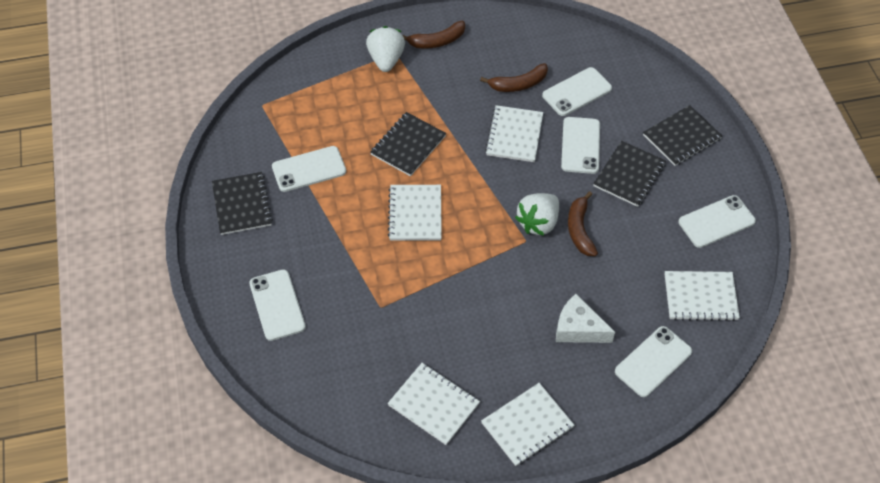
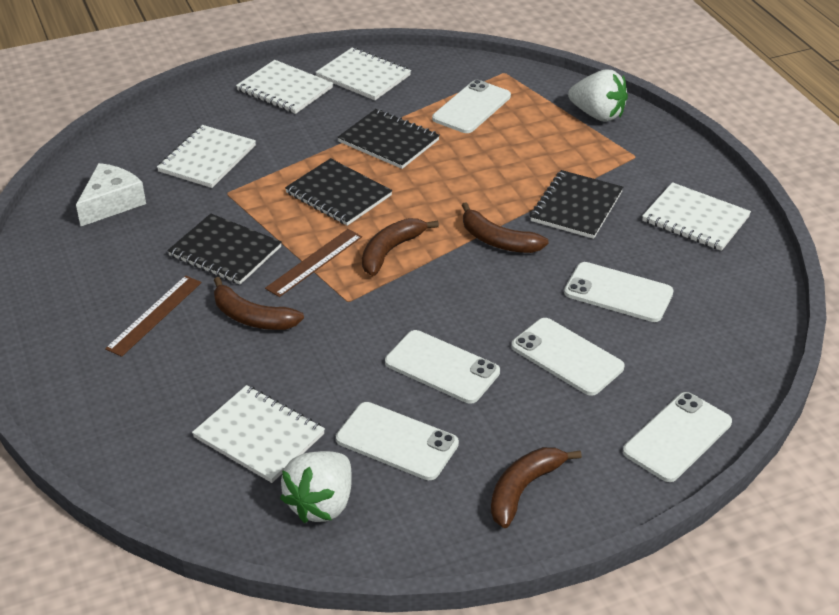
brown banana: 3 -> 4
brown ruler: 0 -> 2

